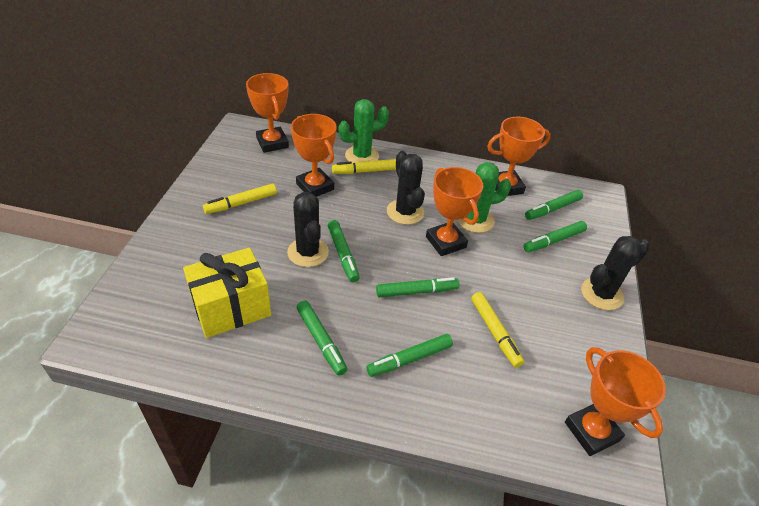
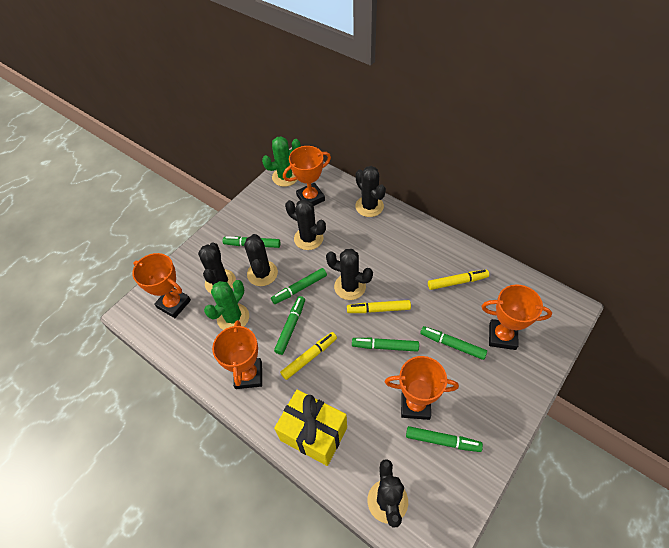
black cactus: 3 -> 6

